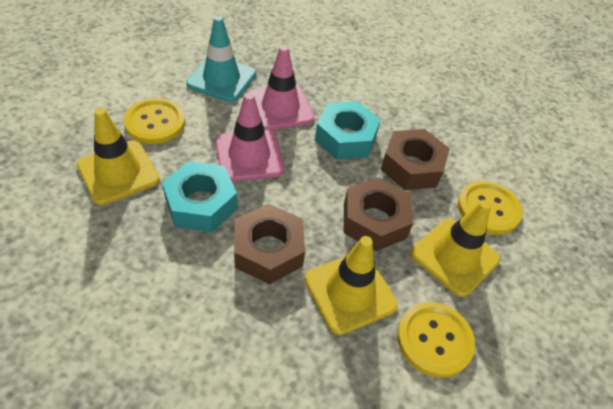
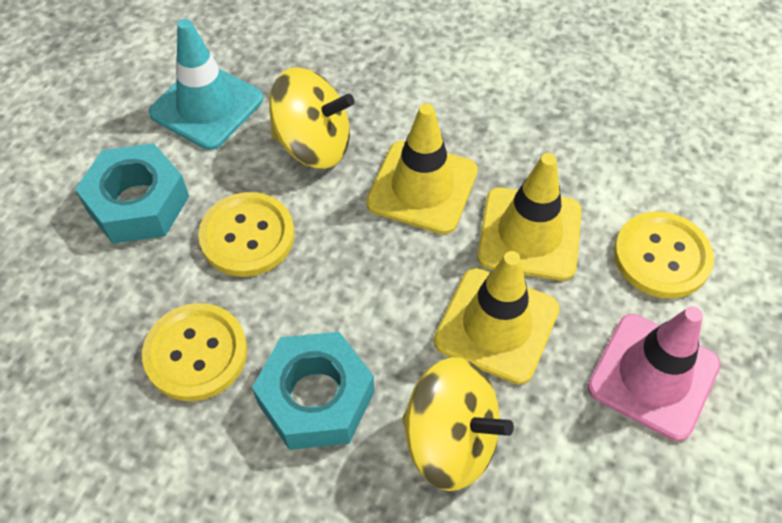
brown nut: 3 -> 0
pink traffic cone: 2 -> 1
yellow spinning top: 0 -> 2

